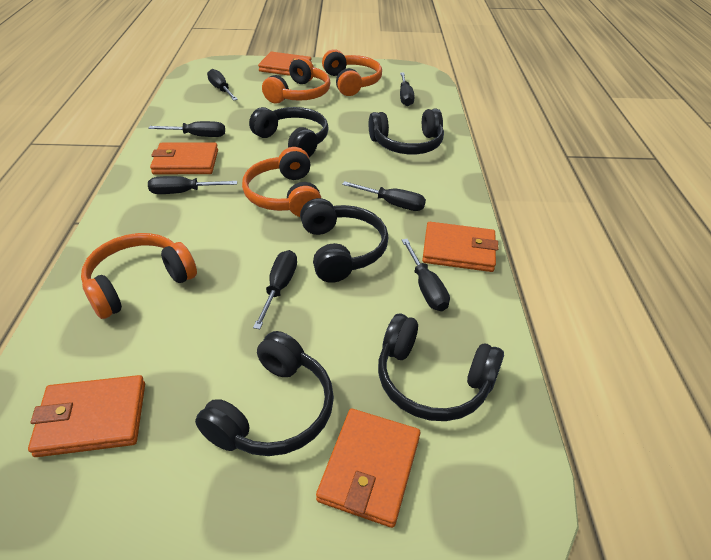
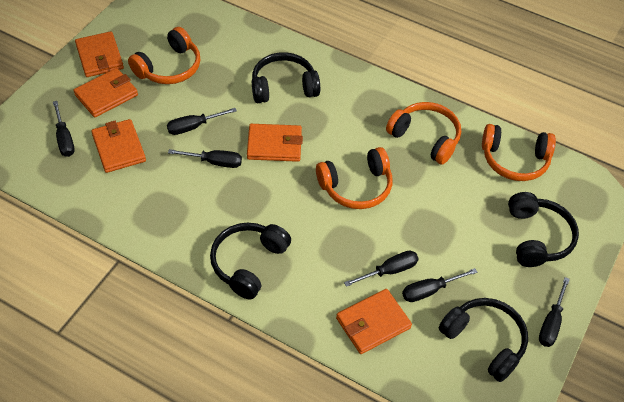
black headphones: 5 -> 4
black screwdriver: 7 -> 6

